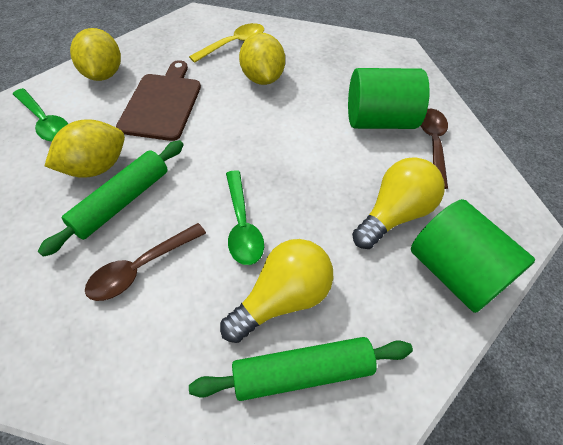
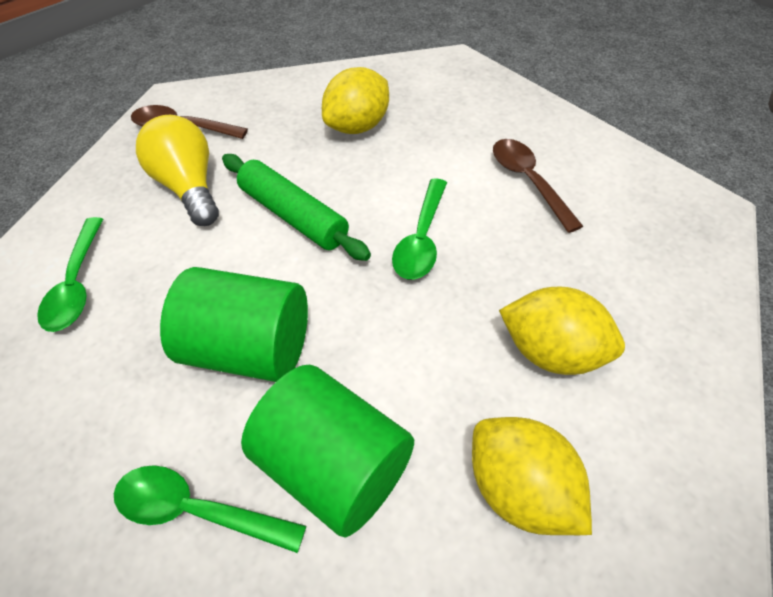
brown cutting board: 1 -> 0
green rolling pin: 2 -> 1
green spoon: 2 -> 3
yellow light bulb: 2 -> 1
yellow spoon: 1 -> 0

